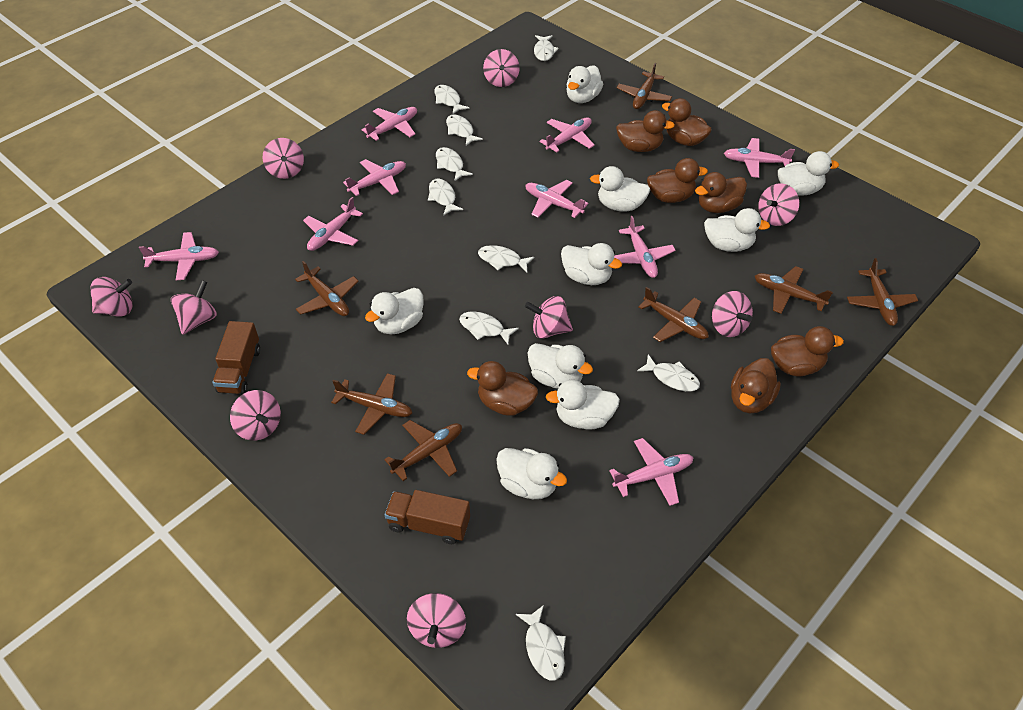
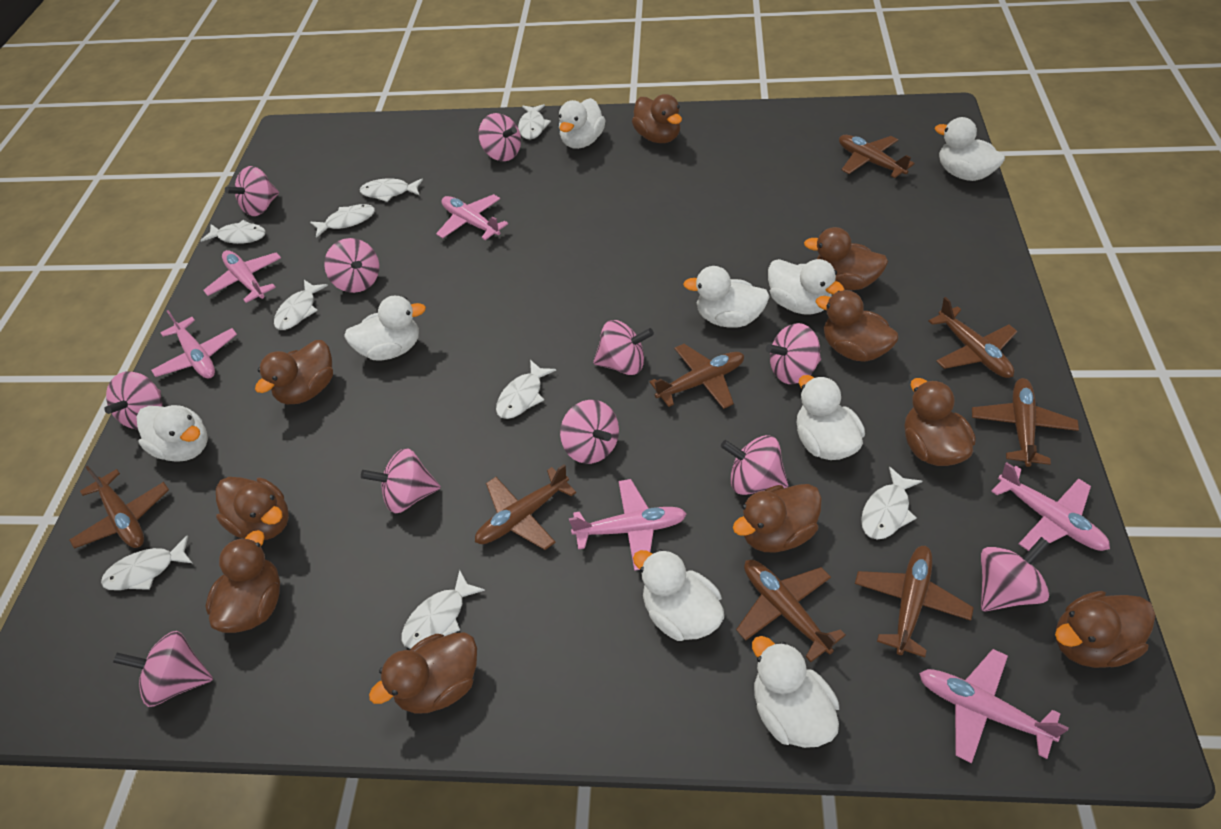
brown duck: 7 -> 10
brown plane: 7 -> 8
brown truck: 2 -> 0
pink plane: 9 -> 6
pink spinning top: 9 -> 11

